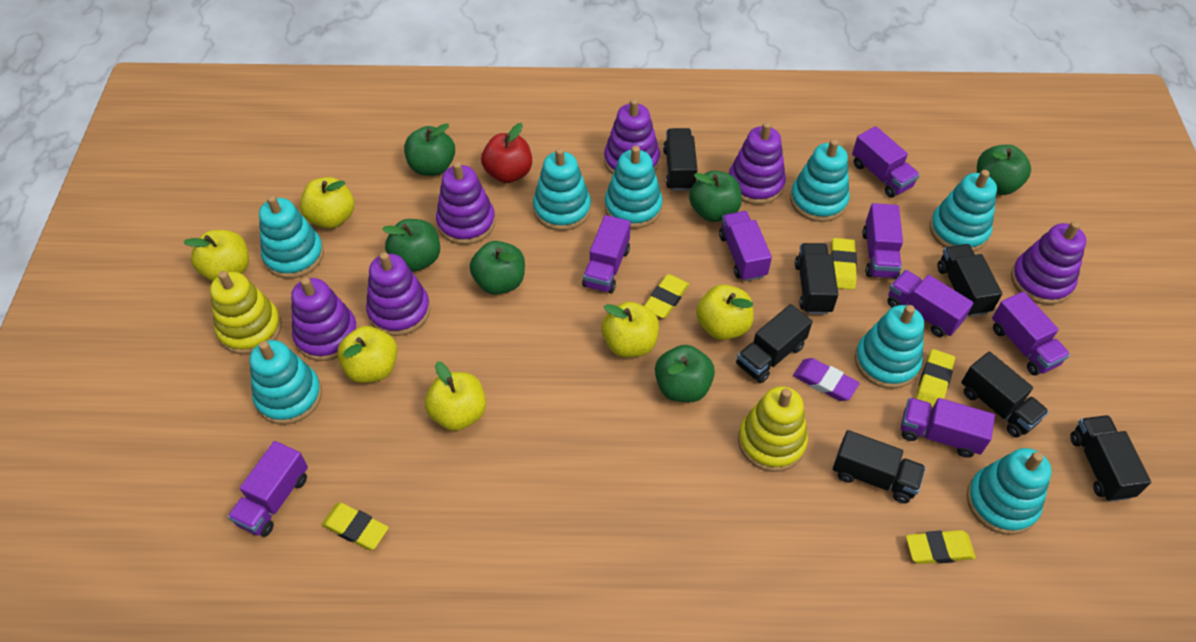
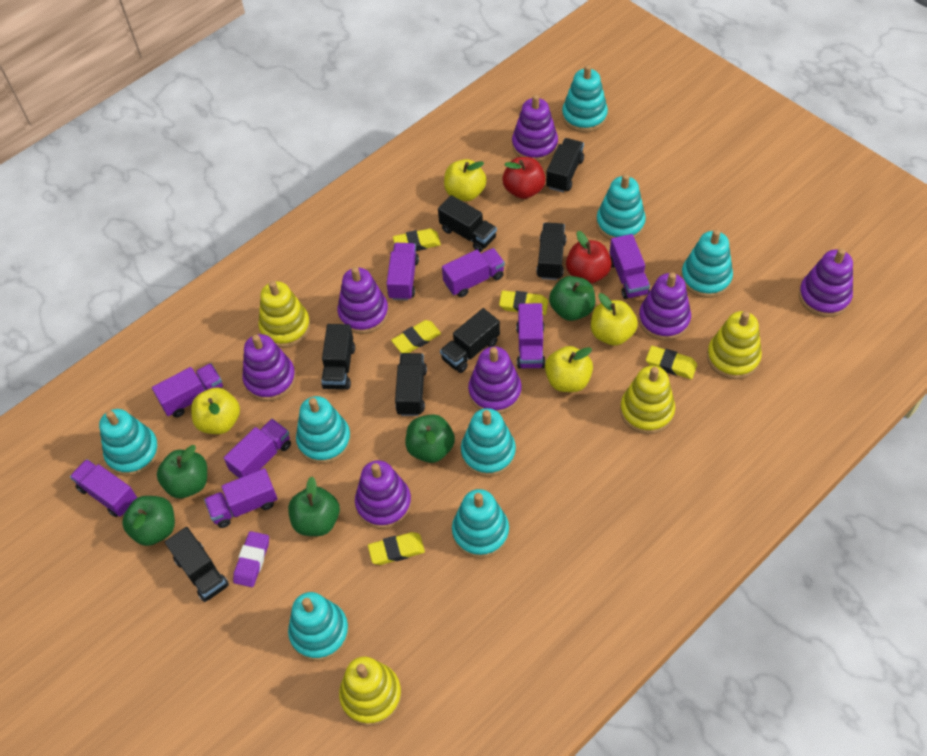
green apple: 6 -> 5
purple stacking toy: 6 -> 7
red apple: 1 -> 2
yellow apple: 6 -> 4
yellow stacking toy: 2 -> 4

